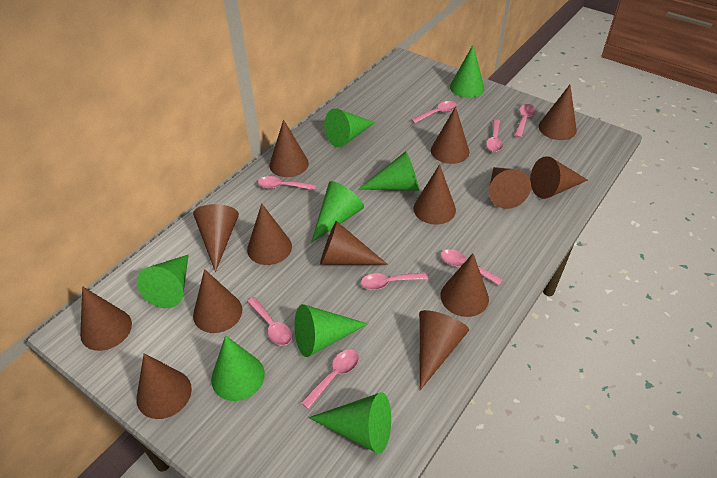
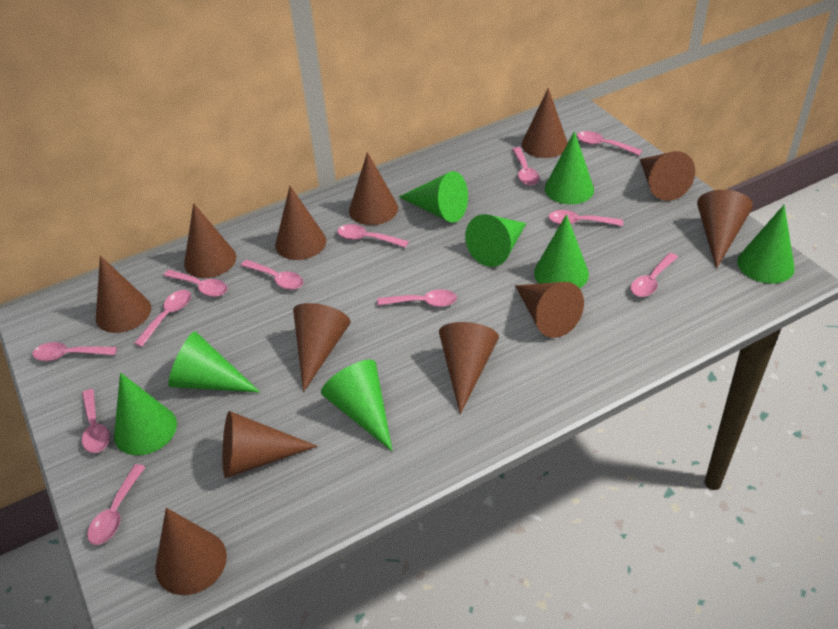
brown cone: 14 -> 12
pink spoon: 8 -> 12

